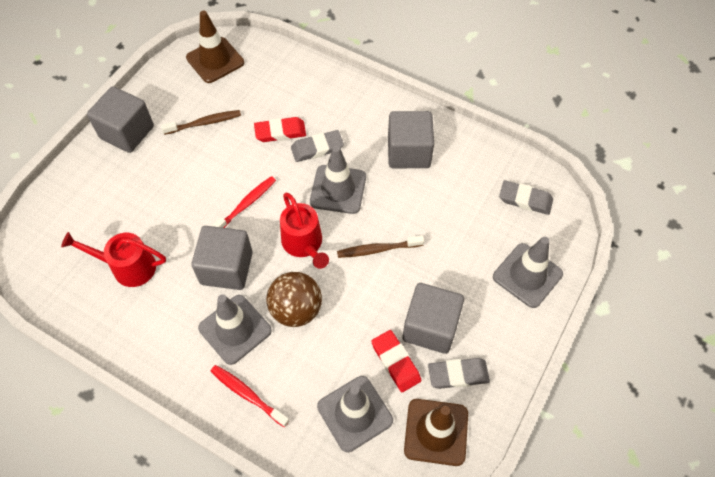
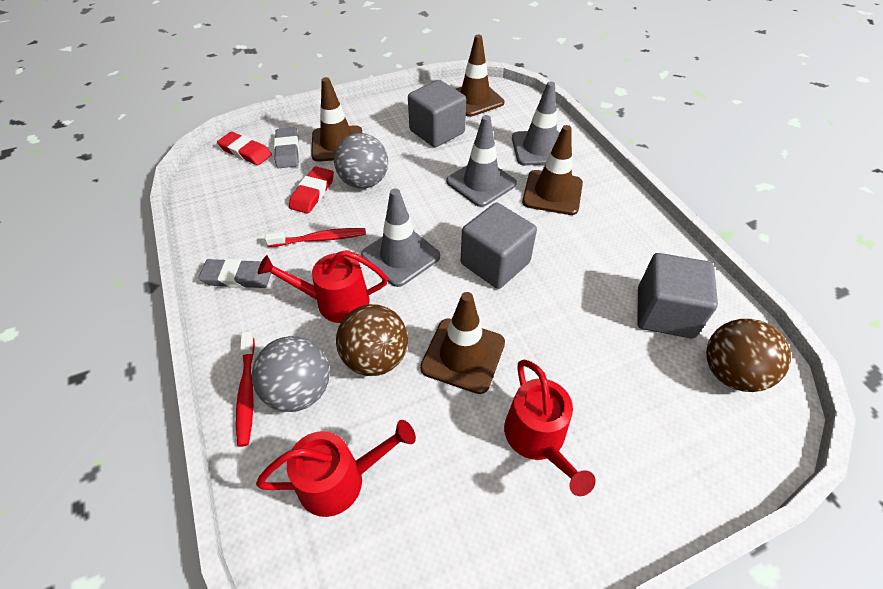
brown ball: 1 -> 2
brown toothbrush: 2 -> 0
brown traffic cone: 2 -> 4
grey ball: 0 -> 2
grey cube: 4 -> 3
grey eraser: 3 -> 2
grey traffic cone: 4 -> 3
red watering can: 2 -> 3

